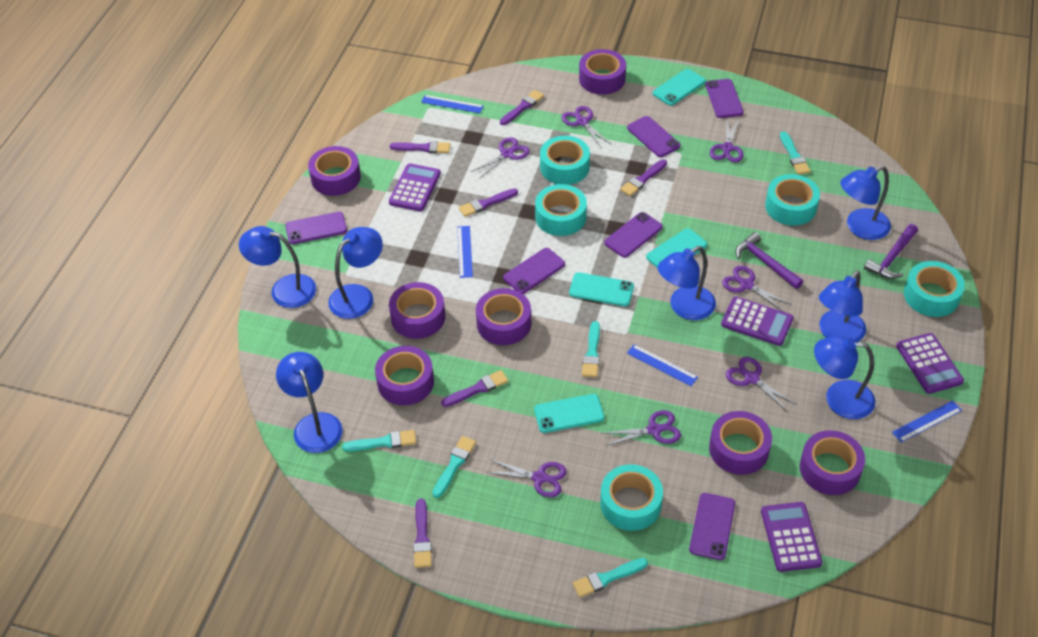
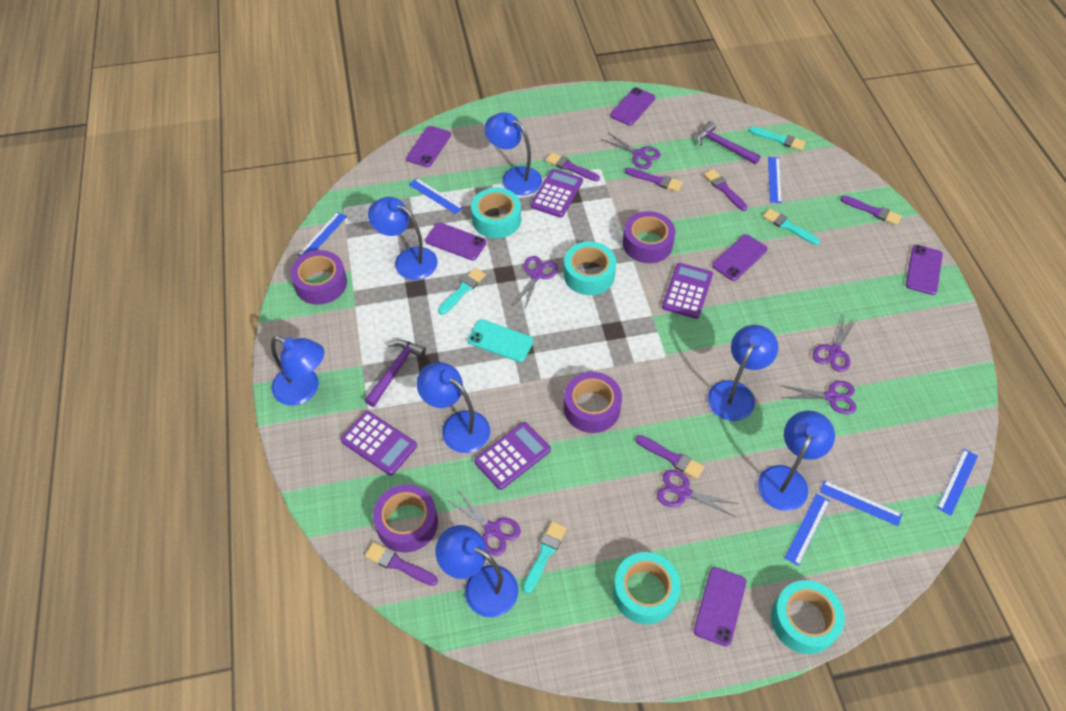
blue ruler: 4 -> 6
purple scissors: 7 -> 6
purple tape: 7 -> 4
turquoise brush: 5 -> 4
turquoise phone: 4 -> 1
turquoise tape: 5 -> 4

